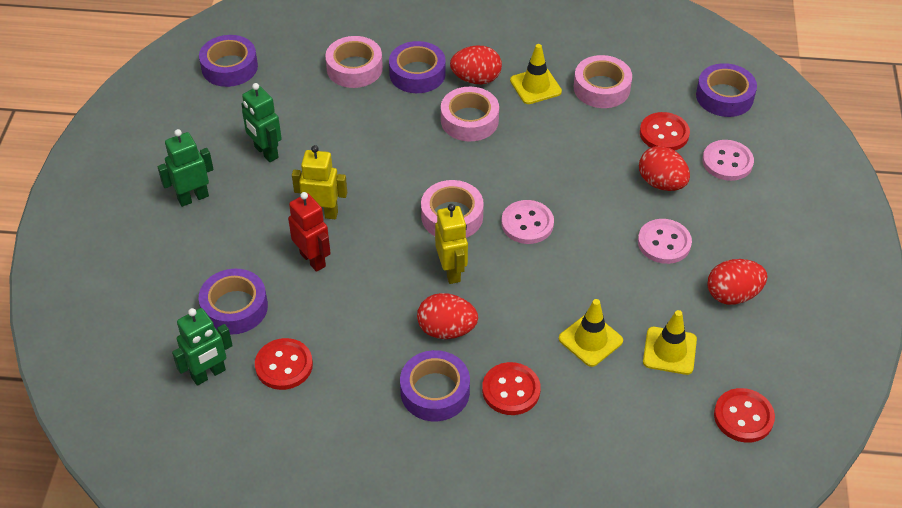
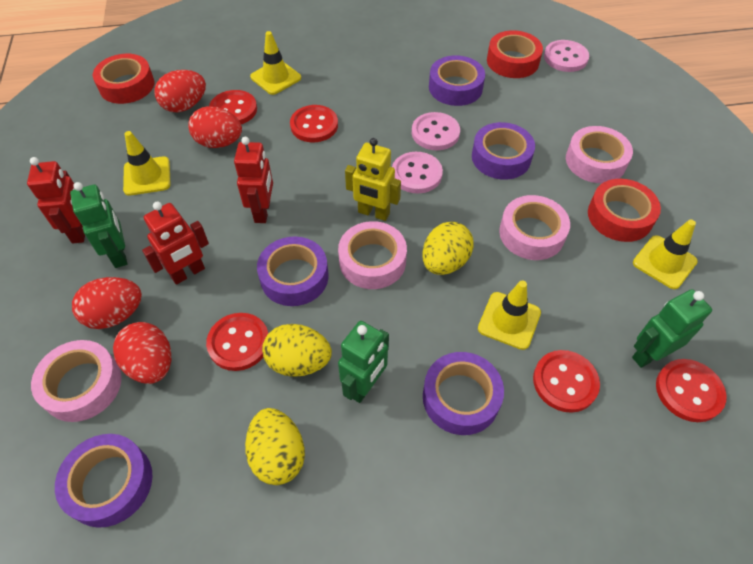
red button: 4 -> 5
red robot: 1 -> 3
red tape: 0 -> 3
yellow egg: 0 -> 3
yellow robot: 2 -> 1
yellow traffic cone: 3 -> 4

